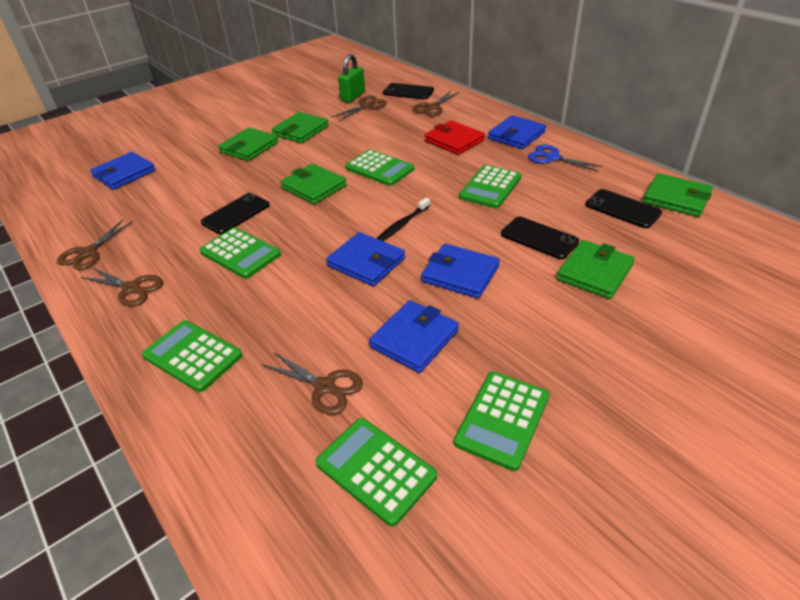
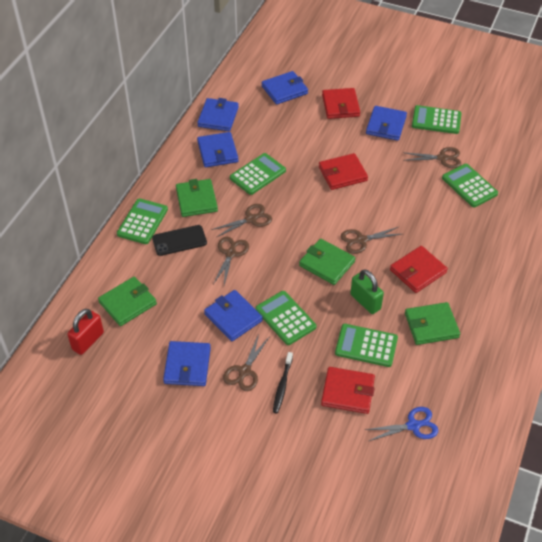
black phone: 4 -> 1
blue wallet: 5 -> 6
green wallet: 5 -> 4
red padlock: 0 -> 1
red wallet: 1 -> 4

